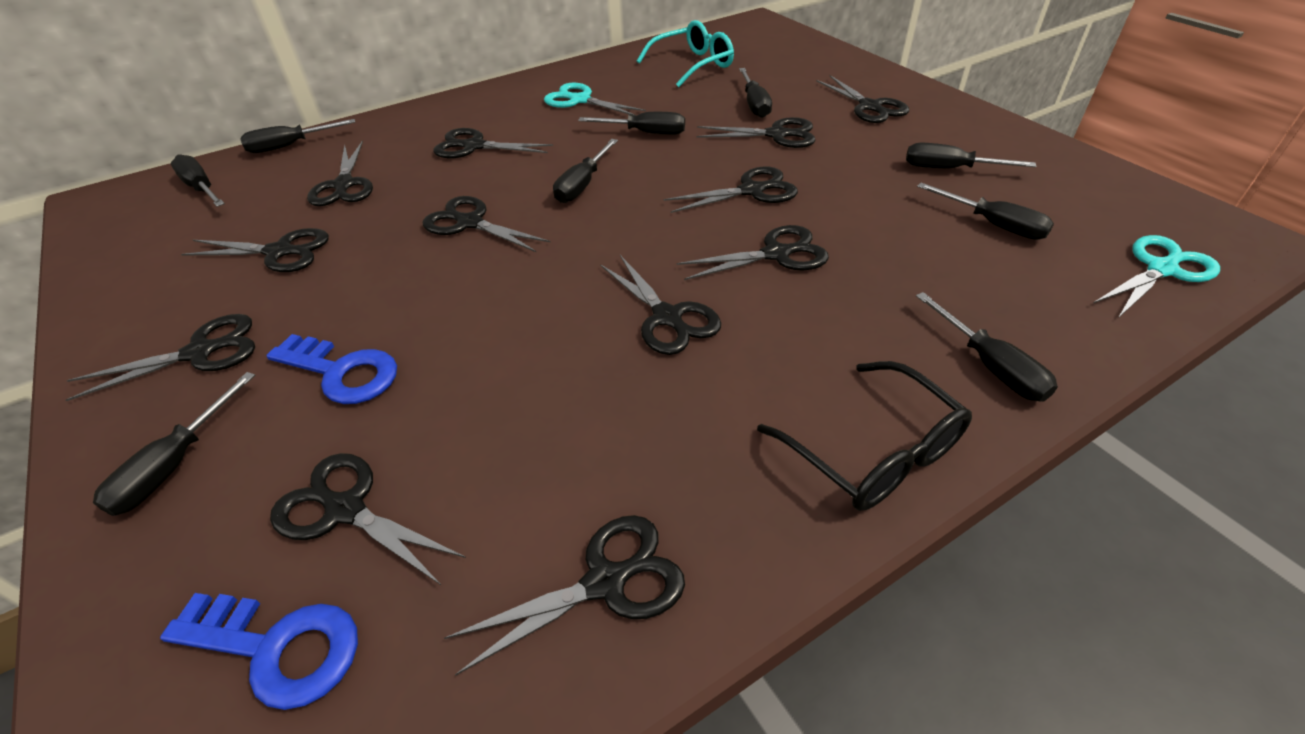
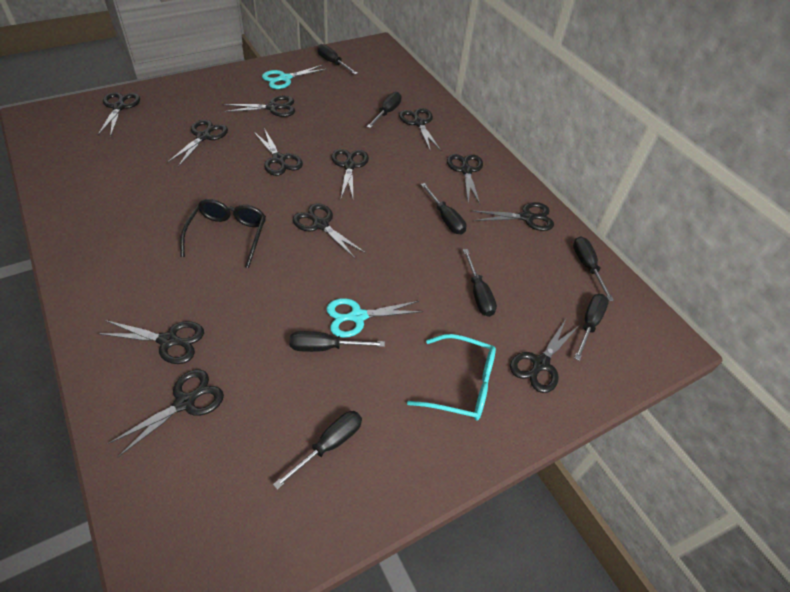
black screwdriver: 9 -> 8
blue key: 2 -> 0

